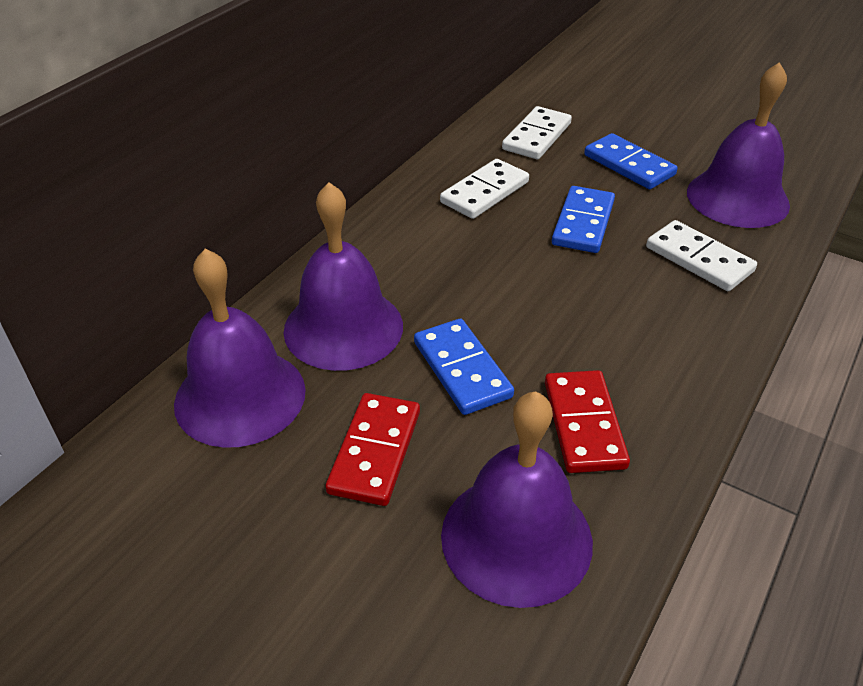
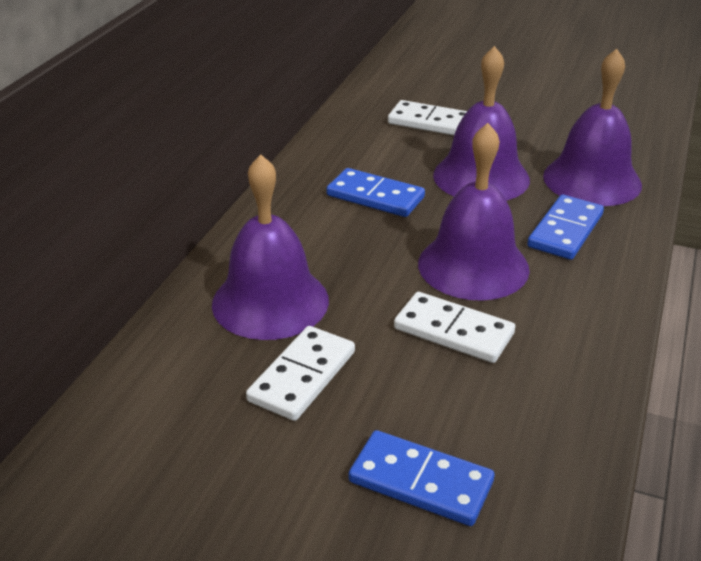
red domino: 2 -> 0

